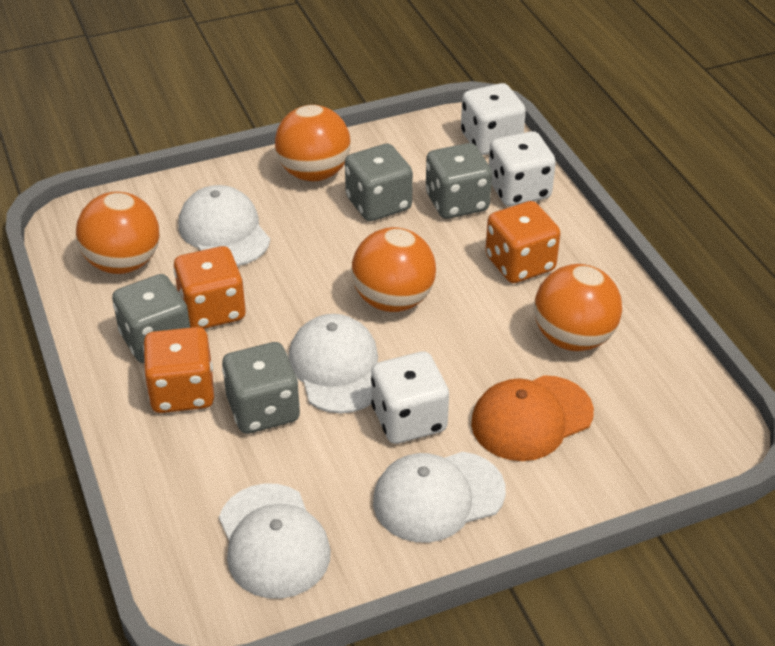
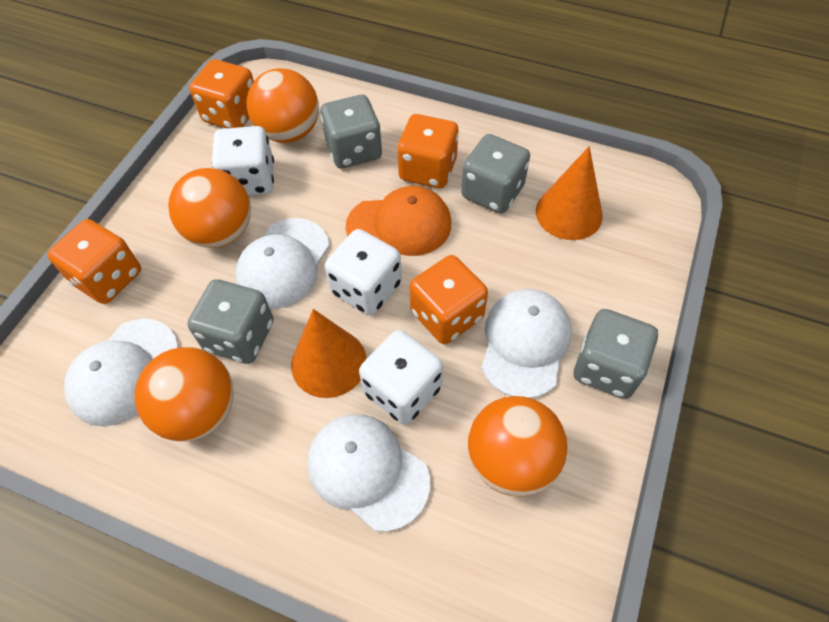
orange cone: 0 -> 2
orange dice: 3 -> 4

